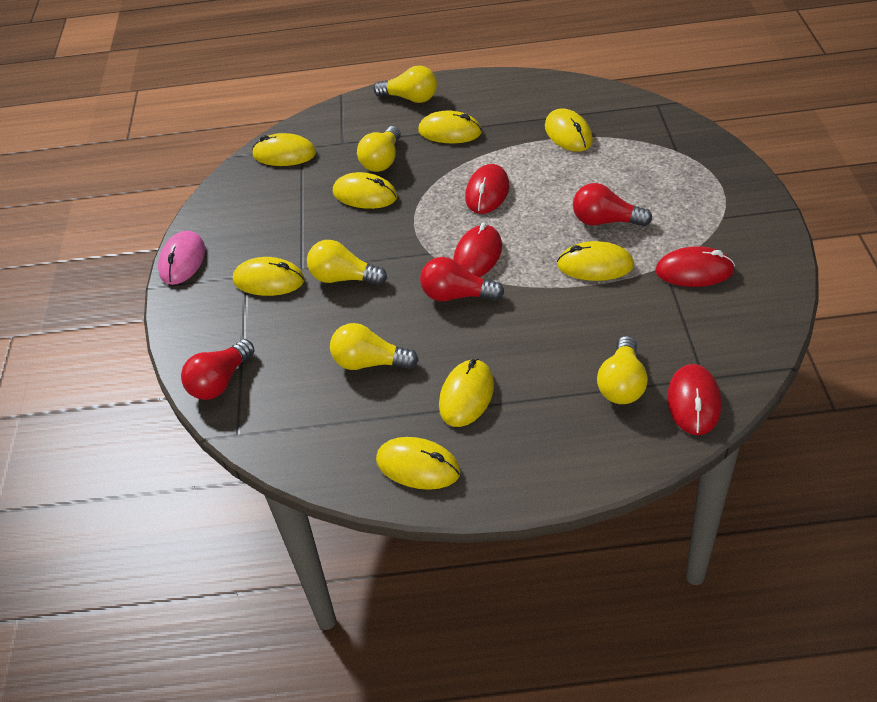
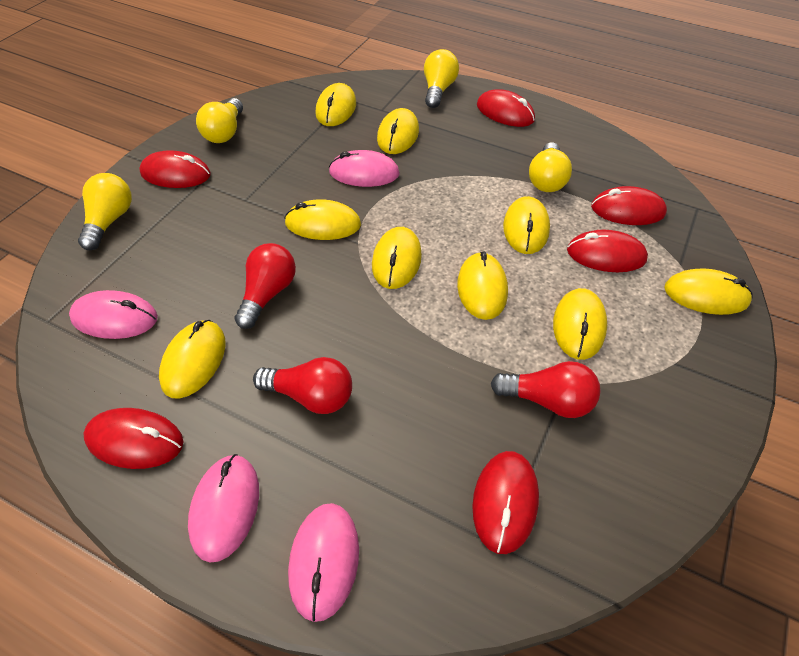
pink mouse: 1 -> 4
red mouse: 4 -> 6
yellow light bulb: 5 -> 4
yellow mouse: 8 -> 9

